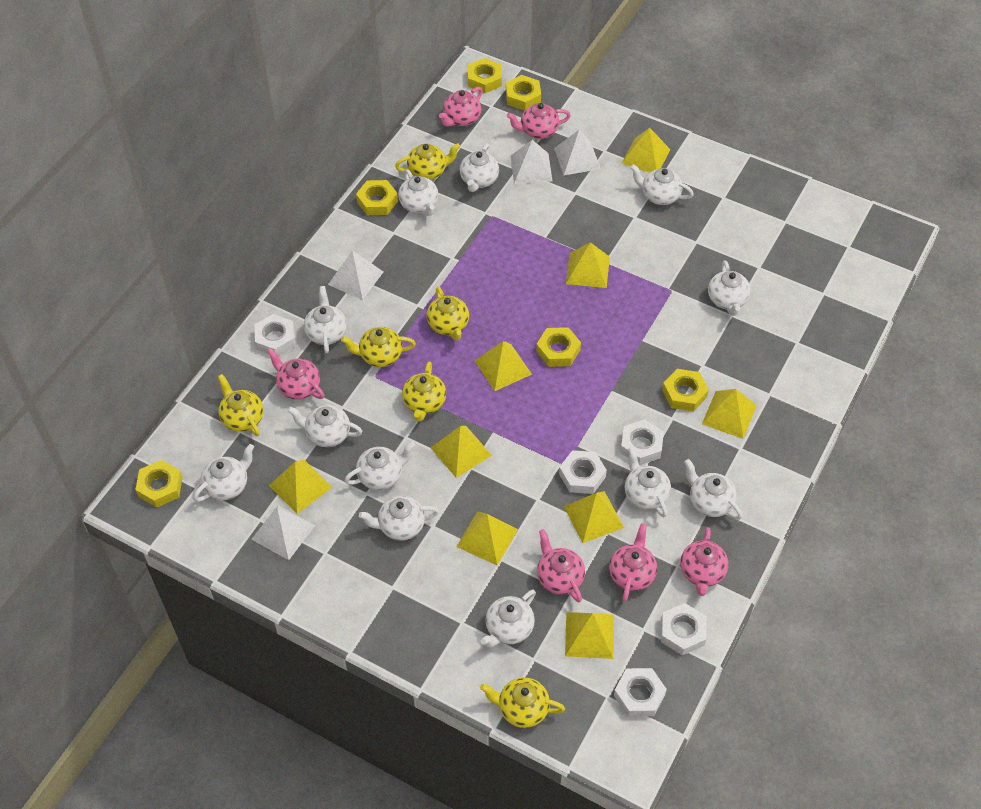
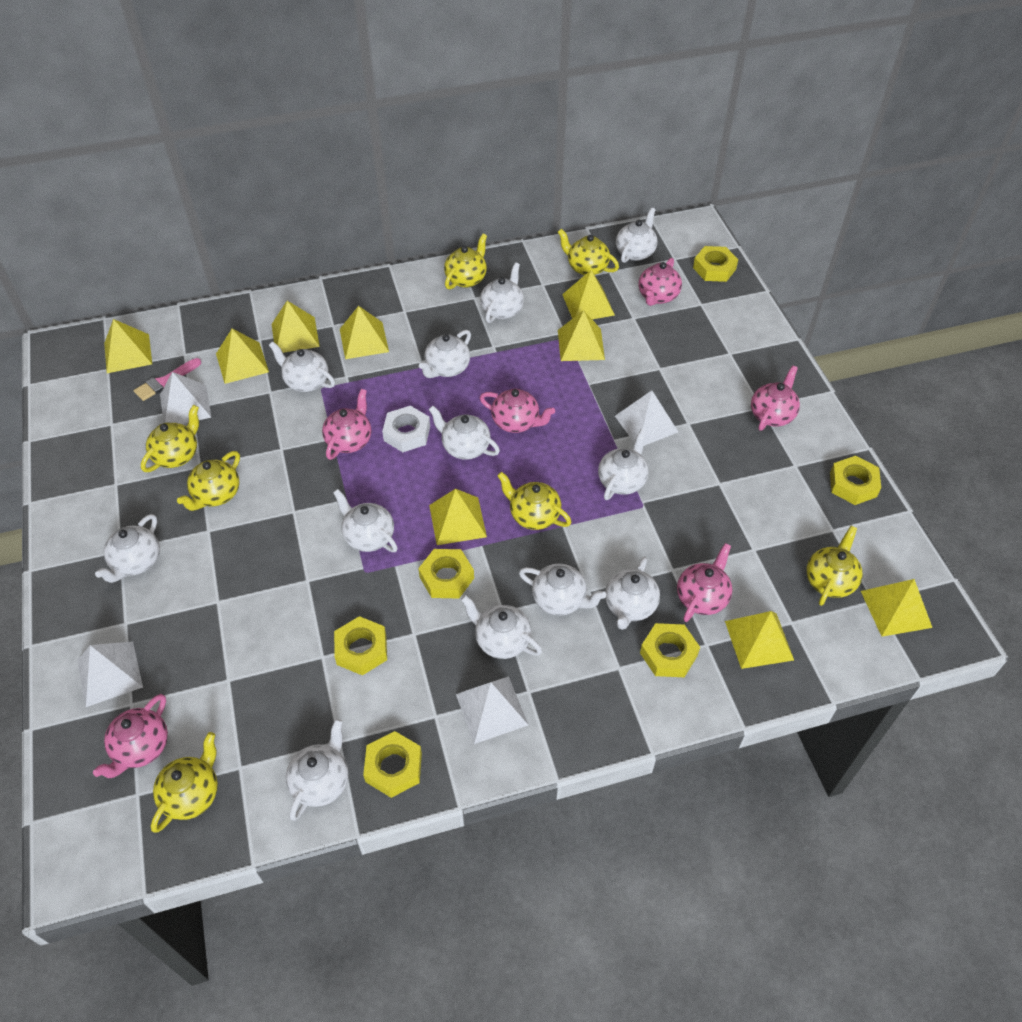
pink brush: 0 -> 1
white nut: 5 -> 1
yellow teapot: 6 -> 7

